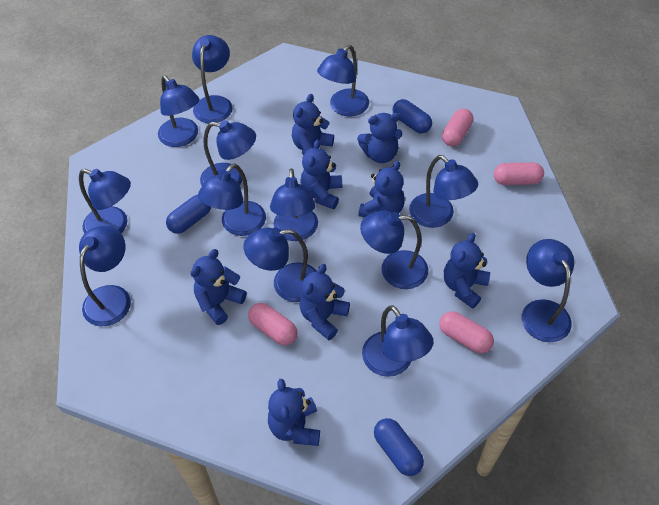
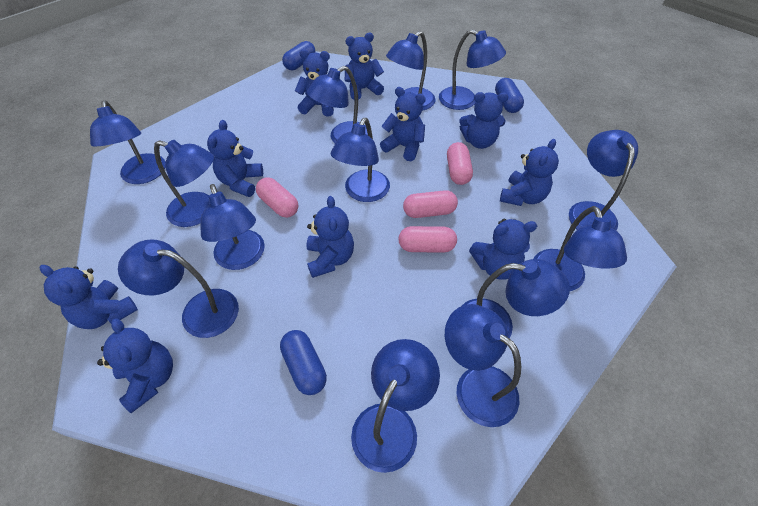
blue teddy bear: 8 -> 10

